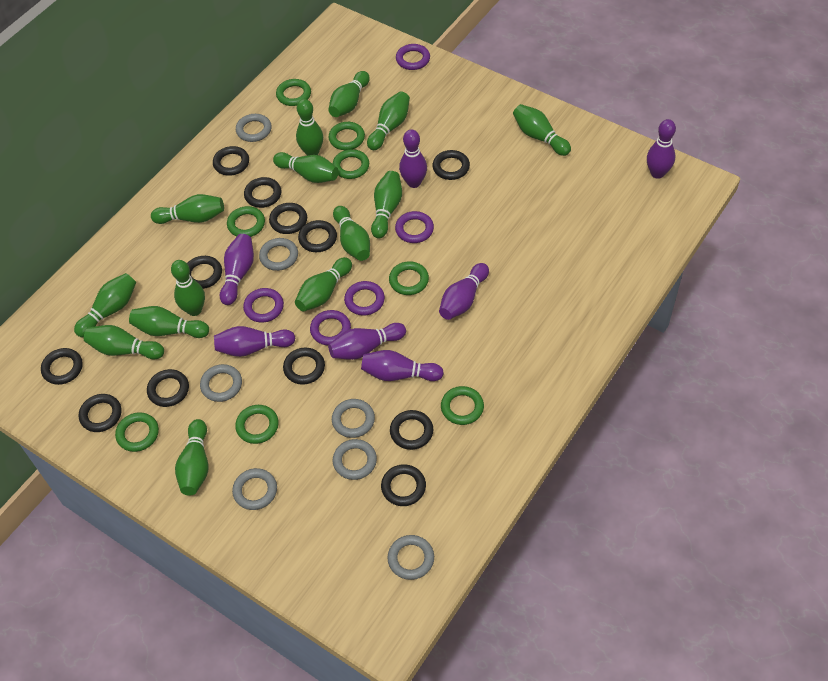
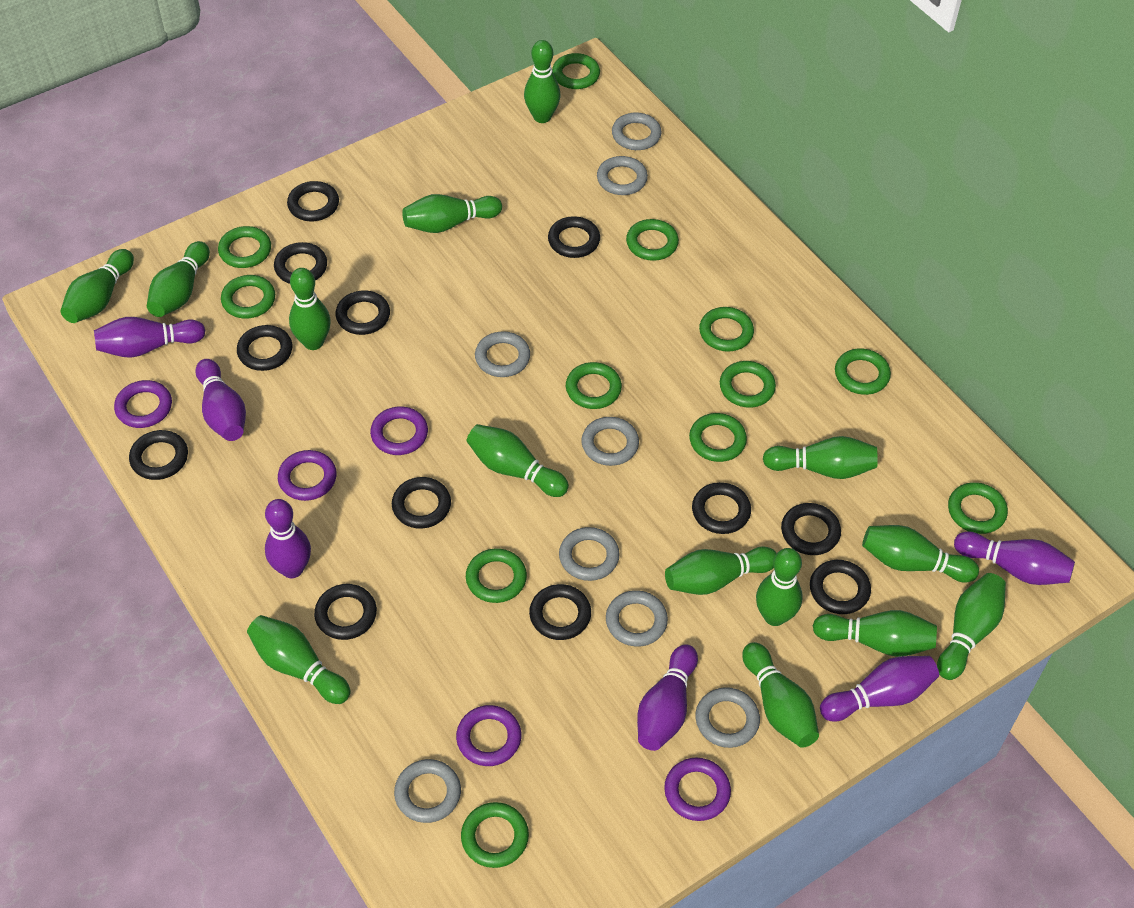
green ring: 8 -> 12
grey ring: 7 -> 8
purple bowling pin: 7 -> 6

